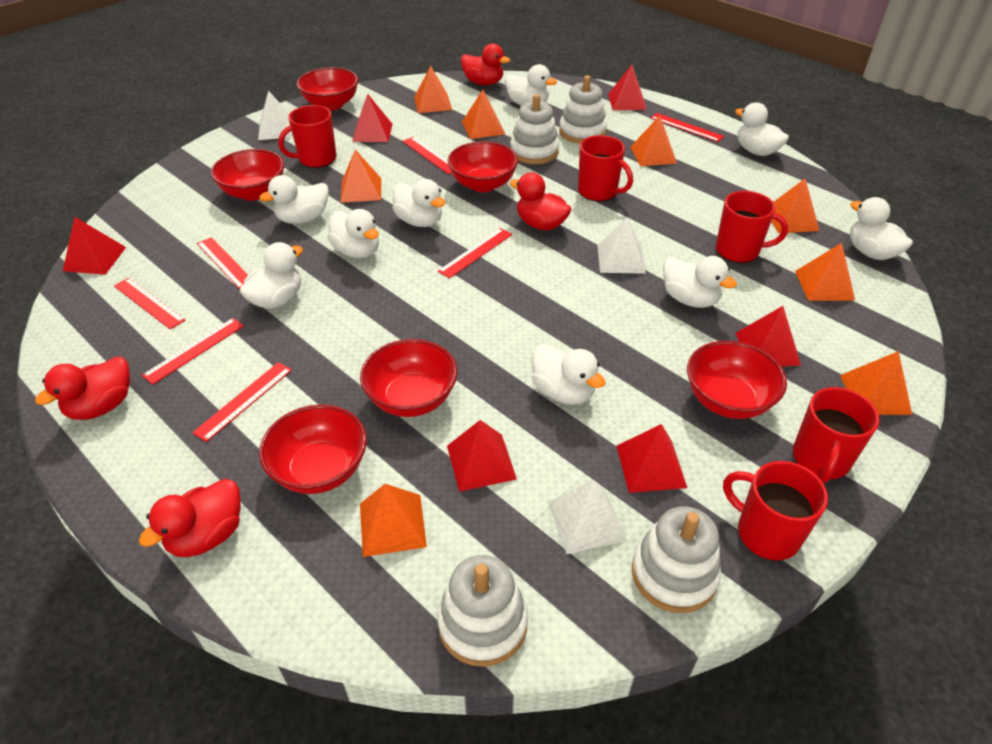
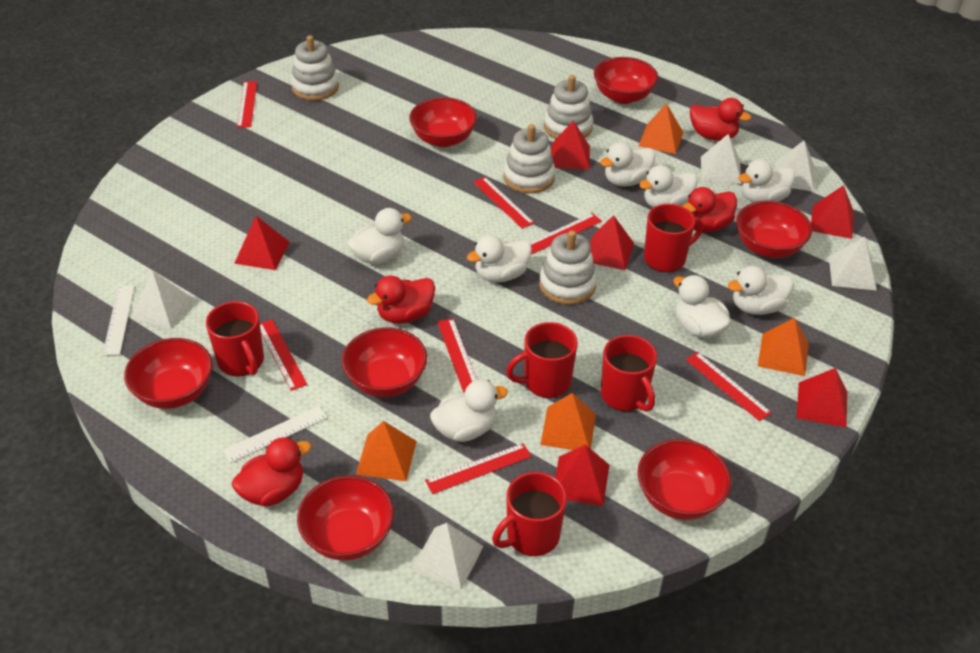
orange pyramid: 8 -> 4
red bowl: 6 -> 7
white duck: 9 -> 8
white pyramid: 3 -> 5
white ruler: 0 -> 2

